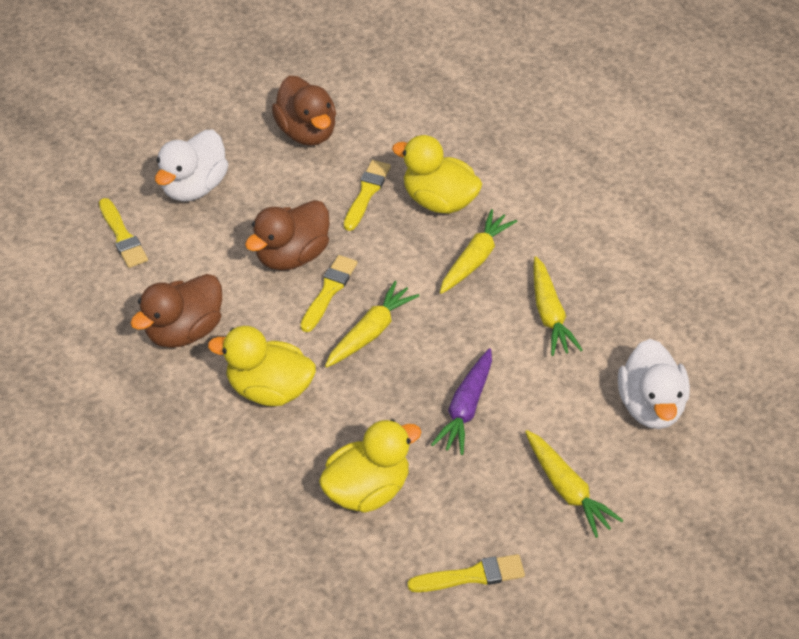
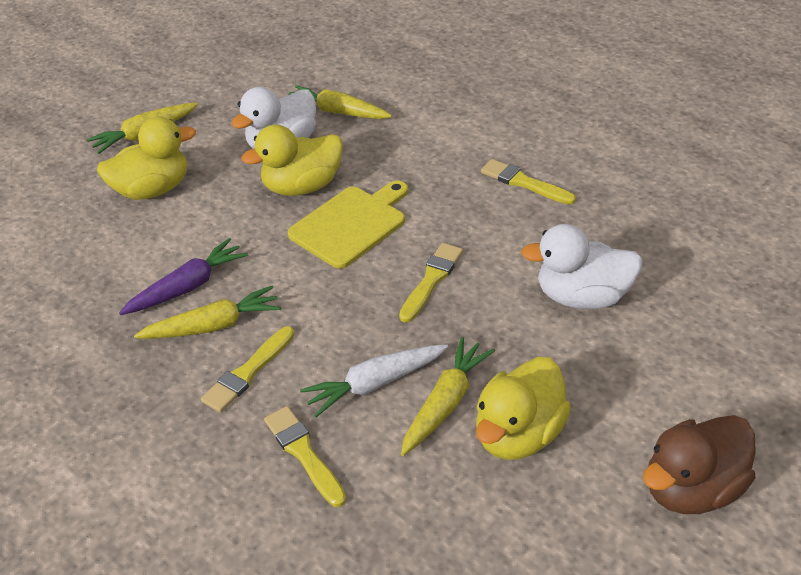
brown duck: 3 -> 1
white carrot: 0 -> 1
yellow cutting board: 0 -> 1

